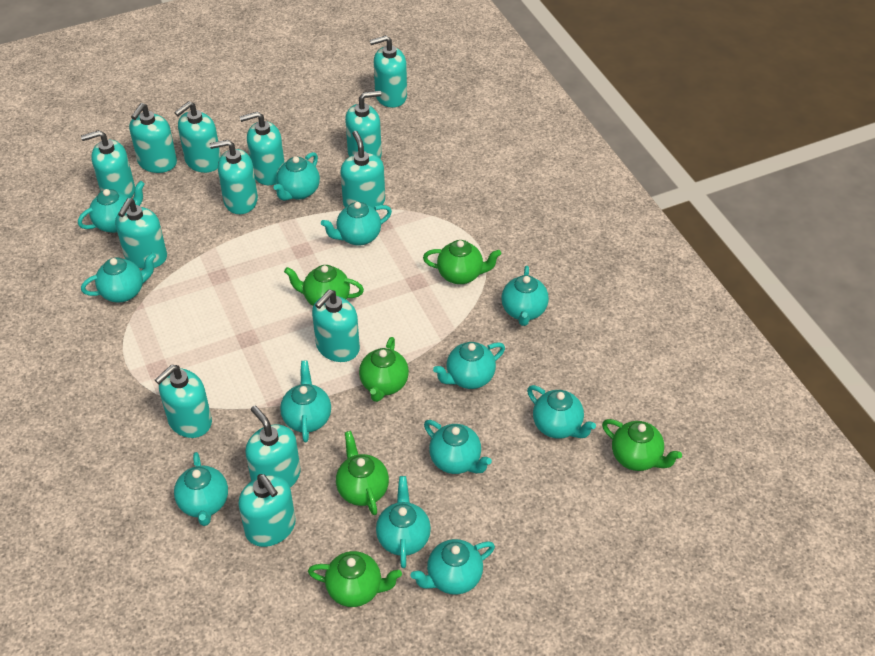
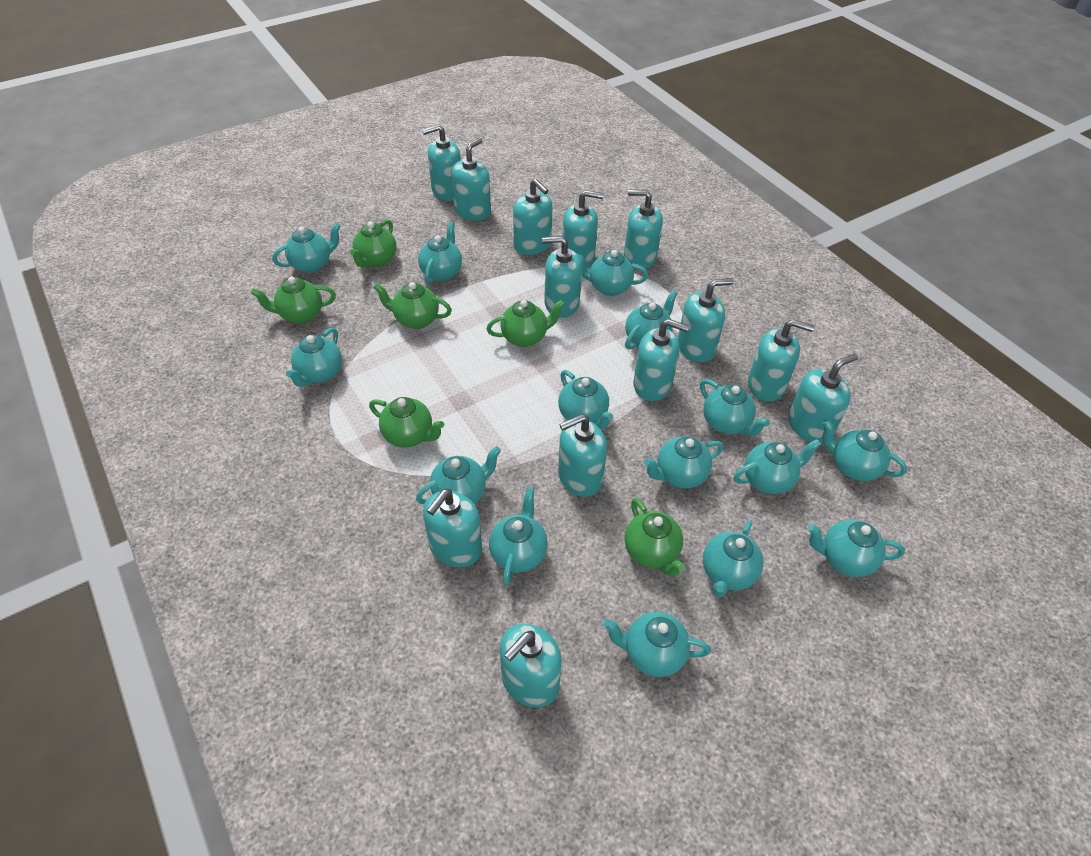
turquoise teapot: 12 -> 15

